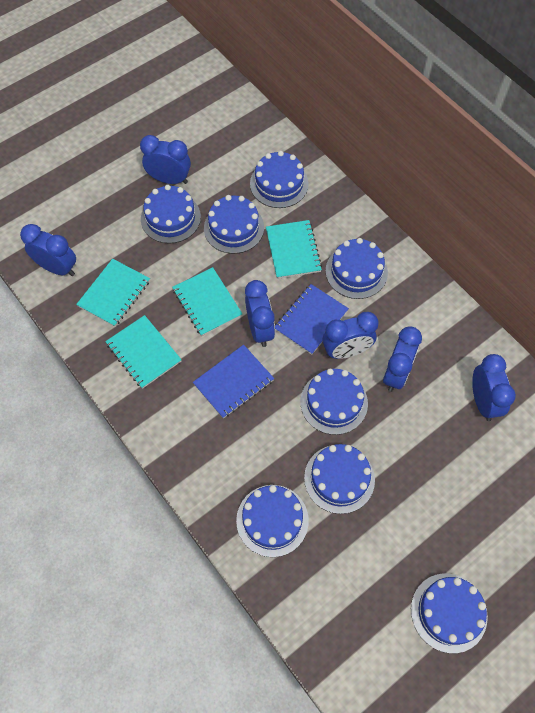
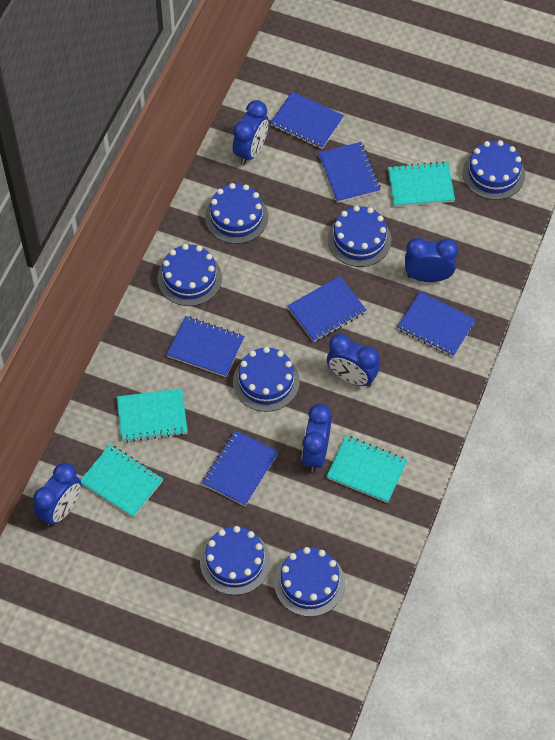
blue cake: 8 -> 7
blue clock: 6 -> 5
blue notebook: 2 -> 6

